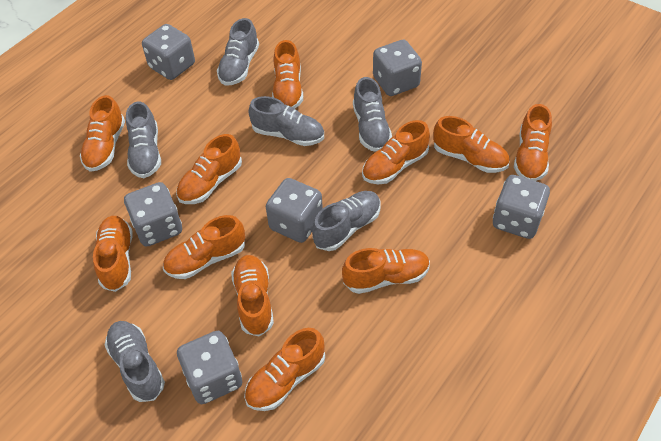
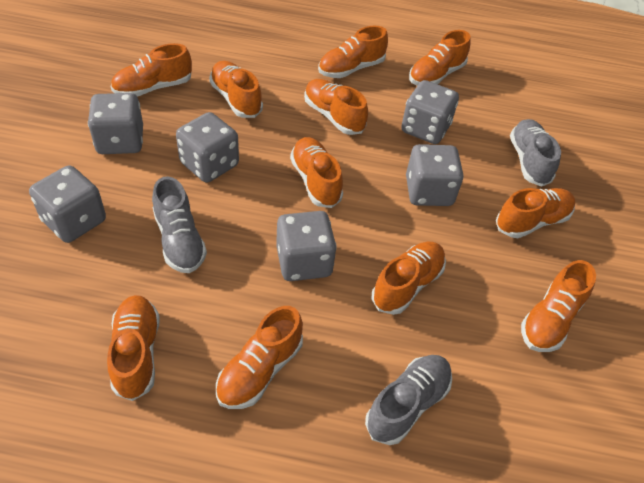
grey shoe: 6 -> 3

